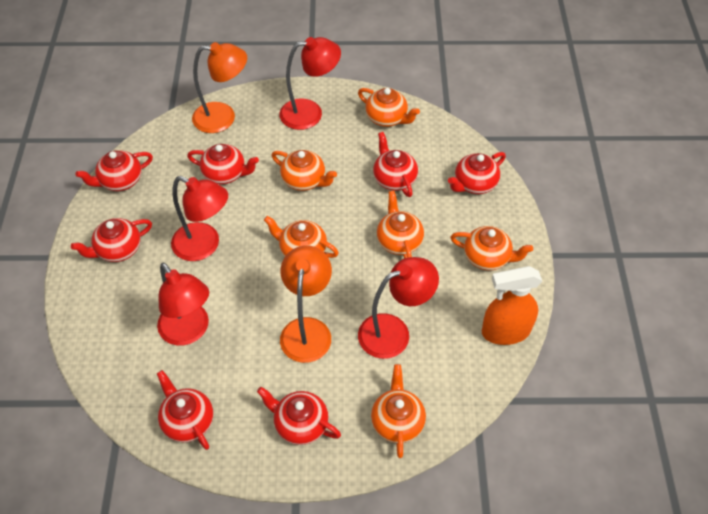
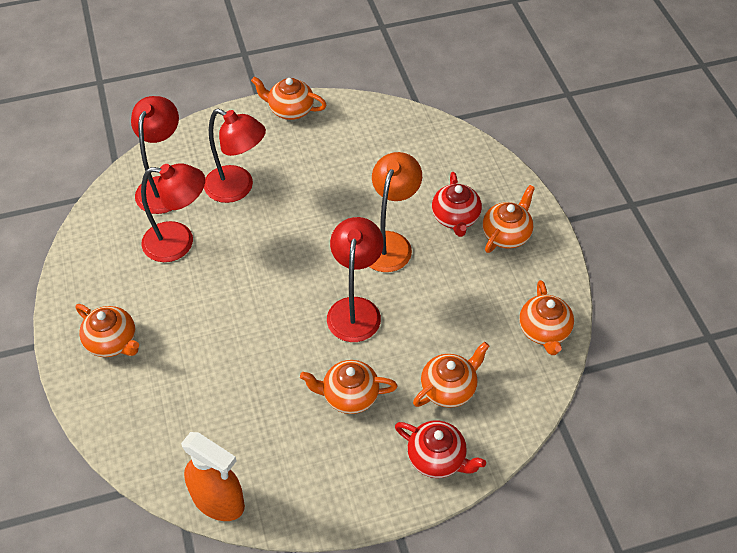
orange lamp: 2 -> 1
red teapot: 7 -> 2

